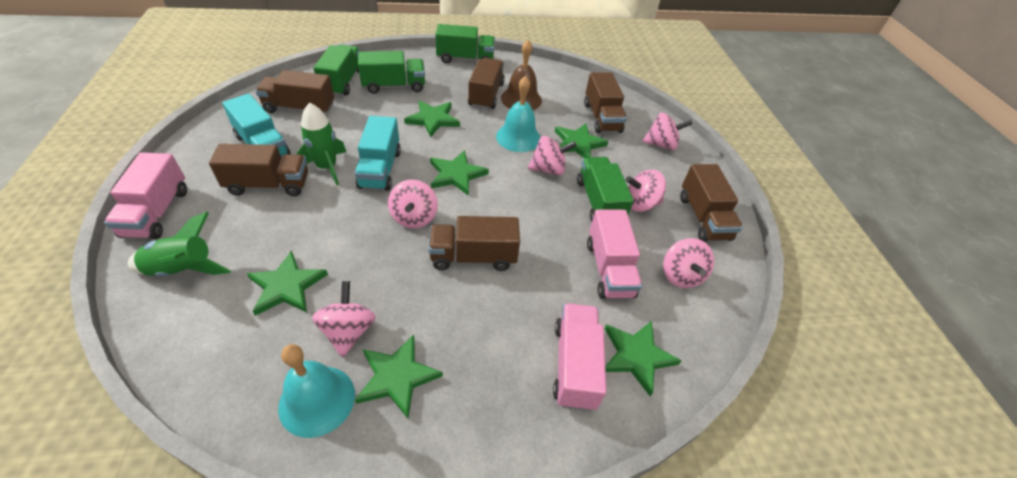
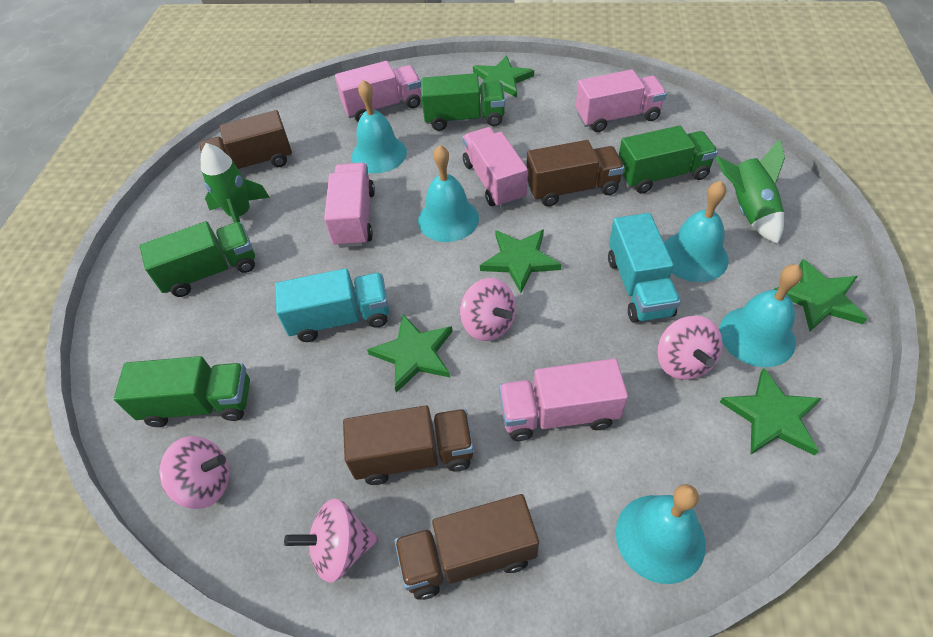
brown bell: 1 -> 0
brown truck: 6 -> 4
green star: 6 -> 5
pink spinning top: 6 -> 4
pink truck: 3 -> 5
turquoise bell: 2 -> 5

